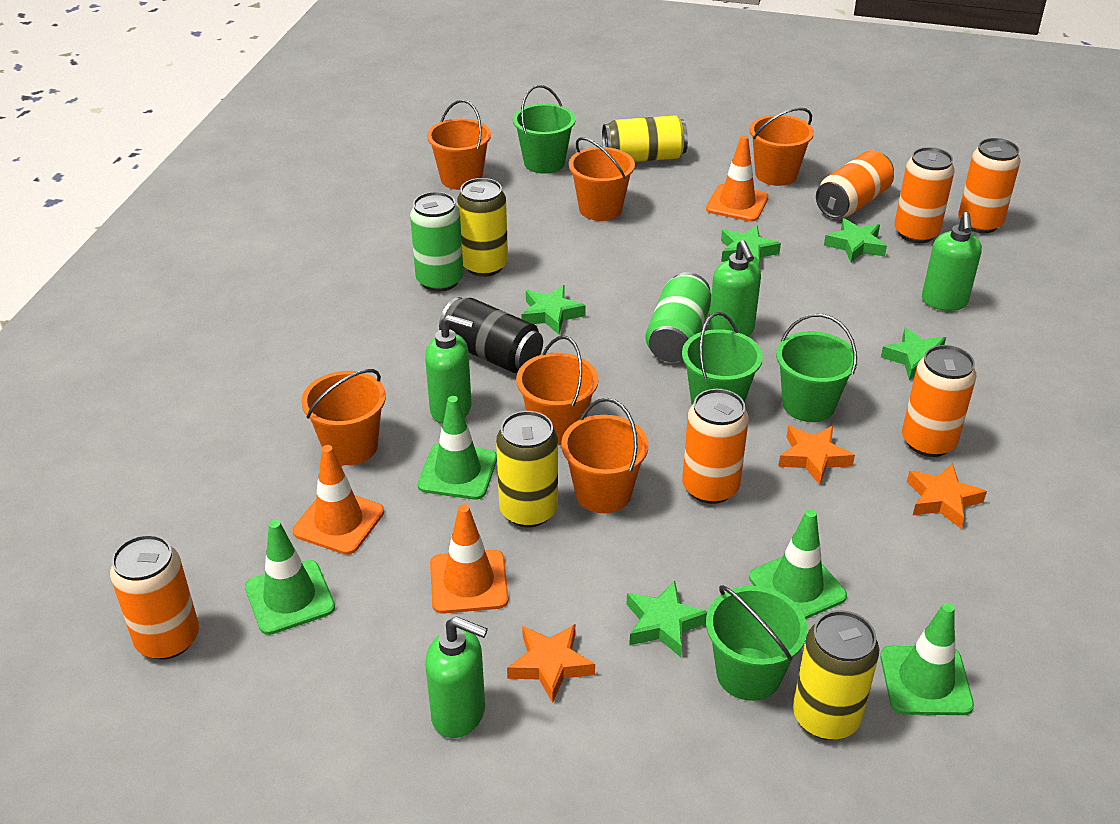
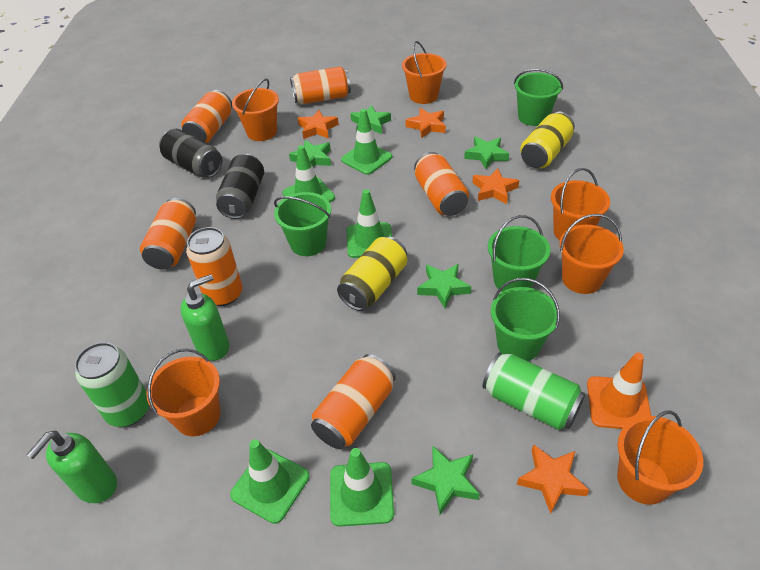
black can: 1 -> 2
green soap dispenser: 4 -> 2
green traffic cone: 4 -> 5
orange star: 3 -> 4
orange traffic cone: 3 -> 1
yellow can: 4 -> 2

